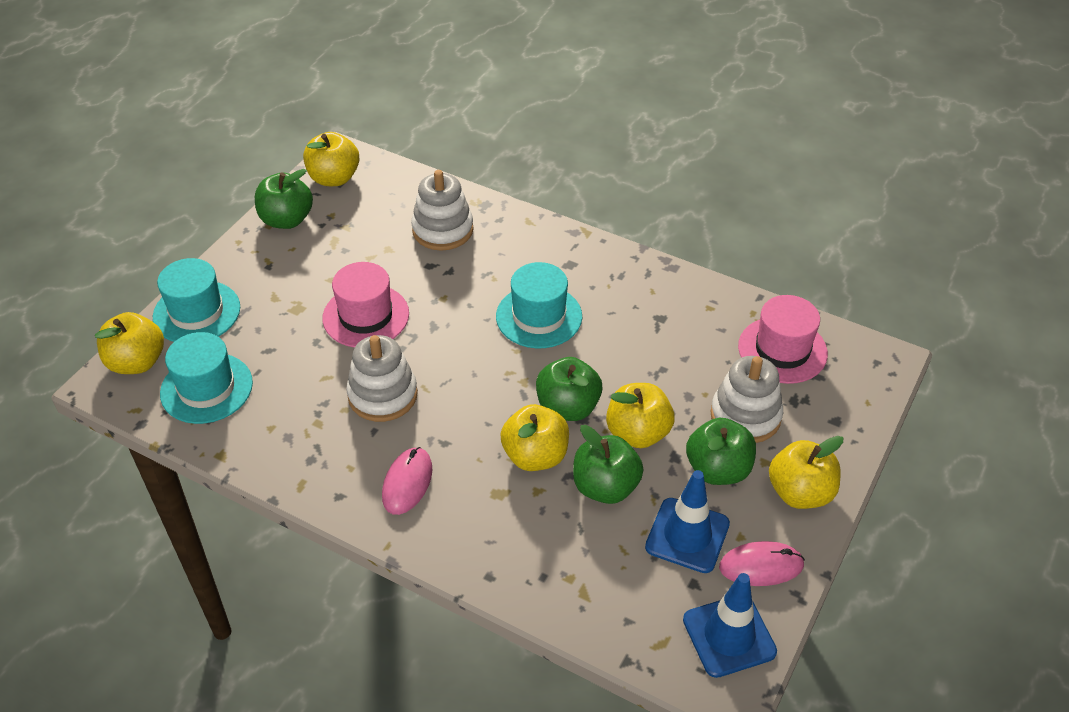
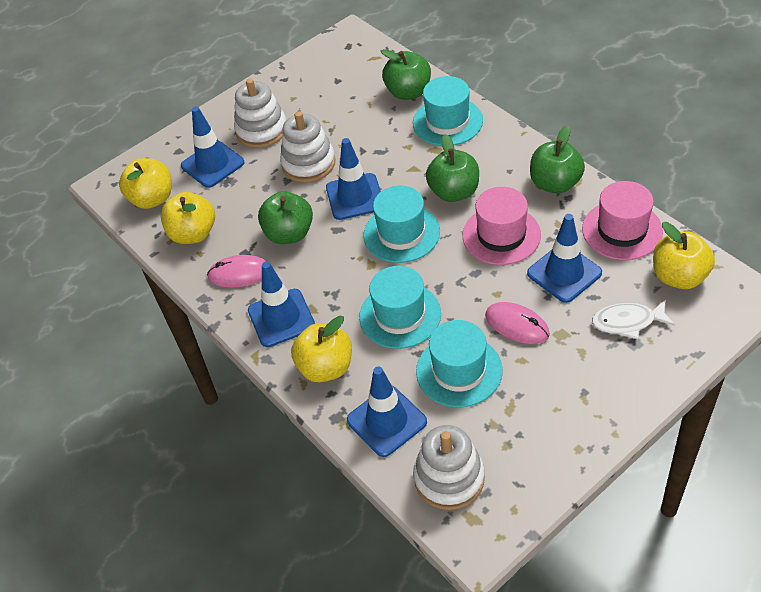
blue traffic cone: 2 -> 5
turquoise hat: 3 -> 4
white fish: 0 -> 1
yellow apple: 5 -> 4

